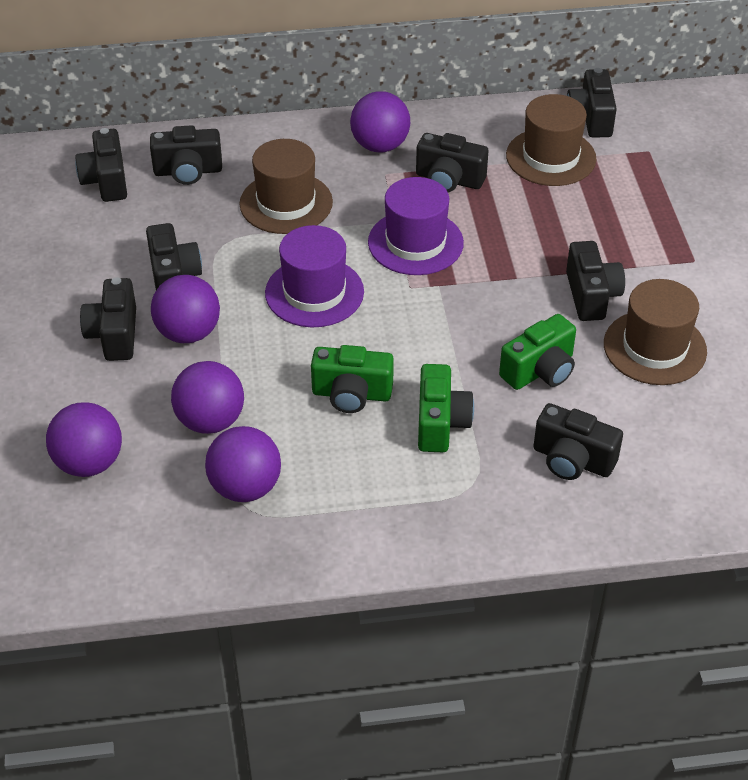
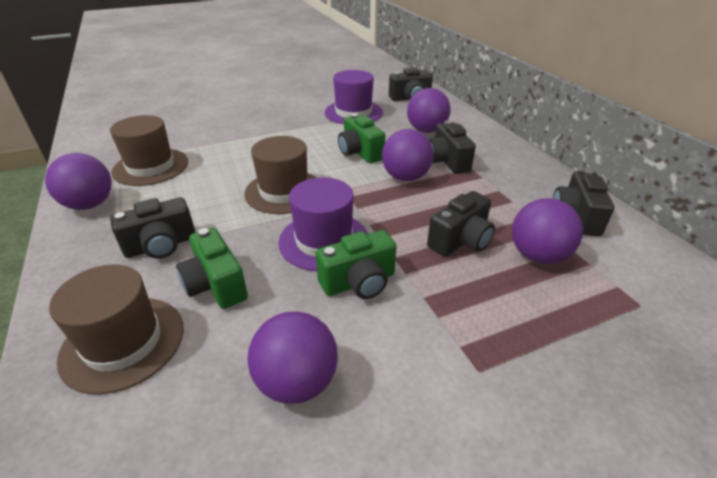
black camera: 8 -> 5

